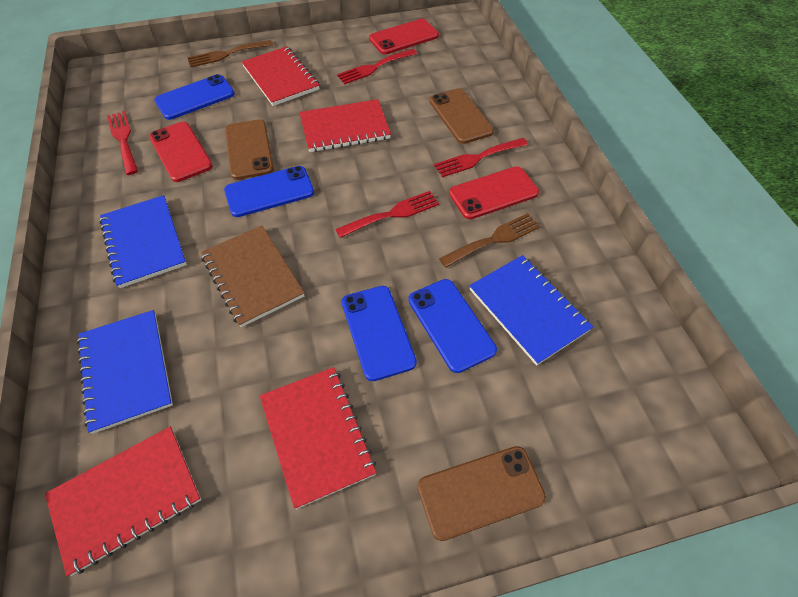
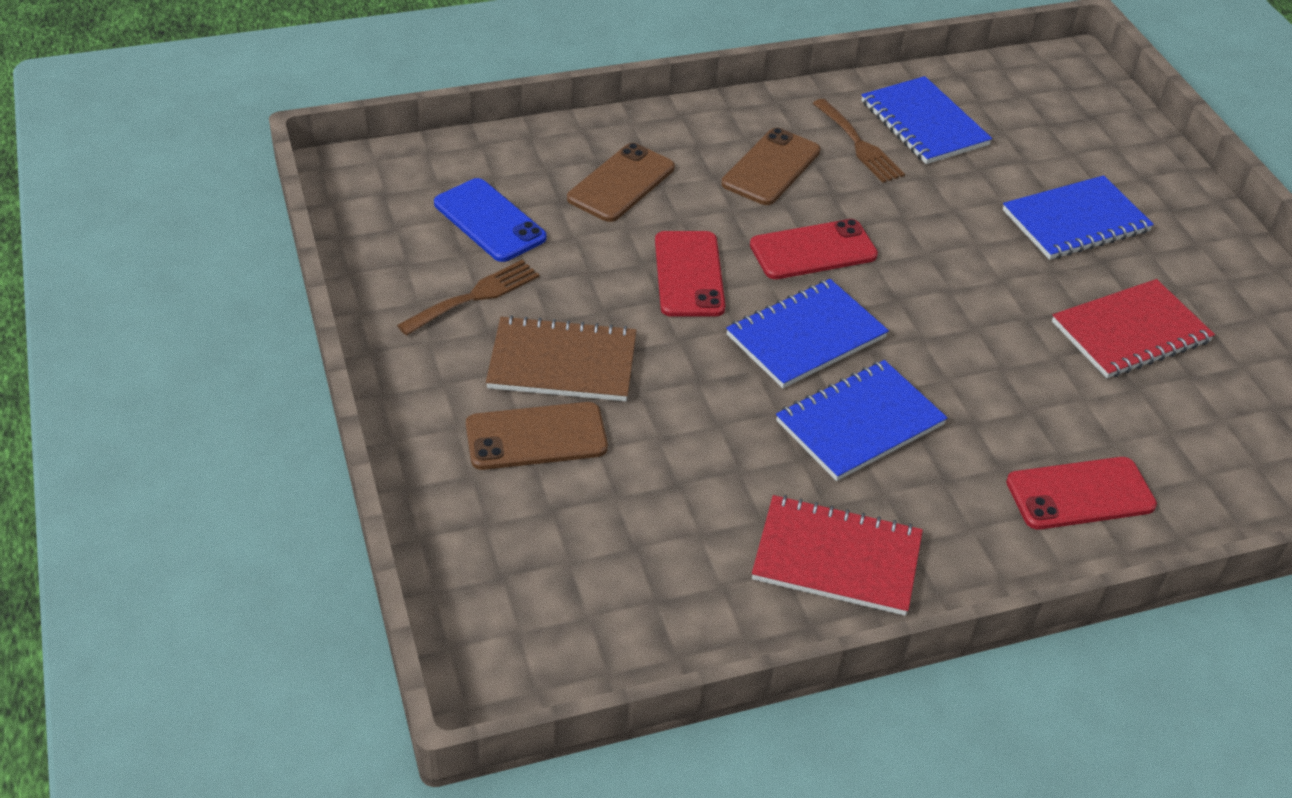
blue notebook: 3 -> 4
blue phone: 4 -> 1
red fork: 4 -> 0
red notebook: 4 -> 2

